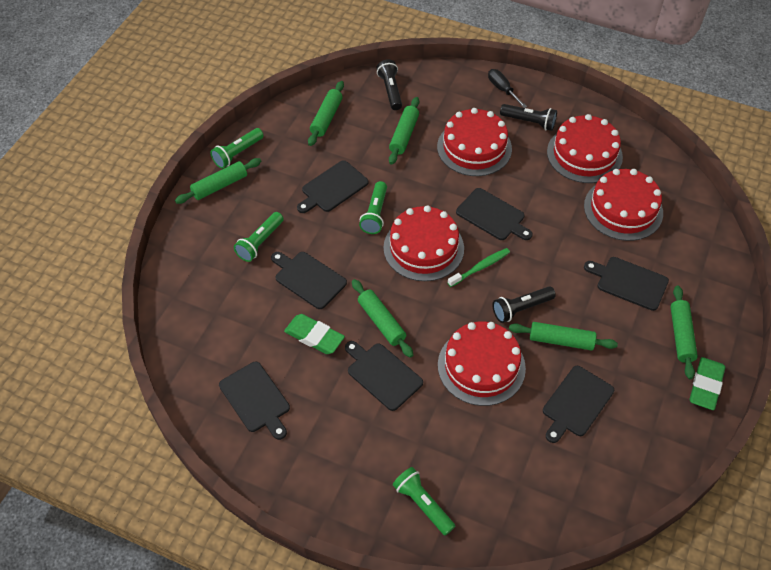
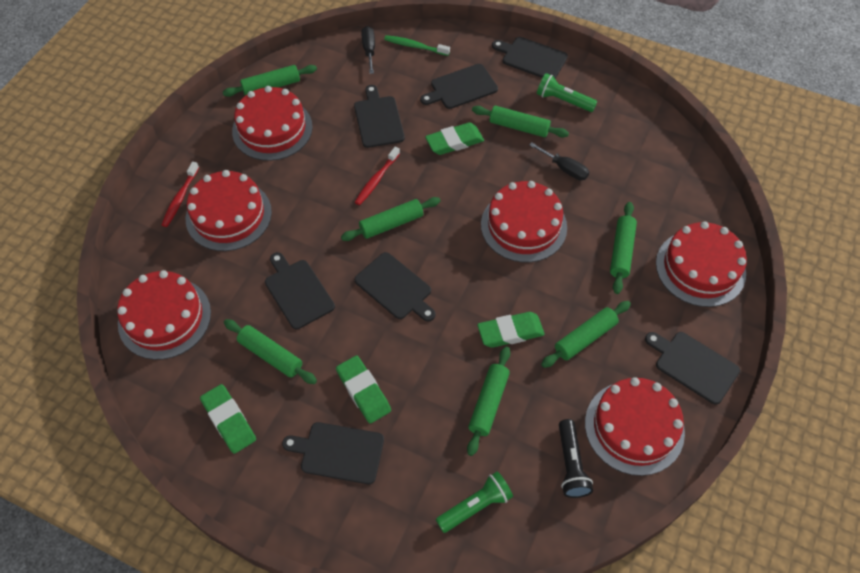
black flashlight: 3 -> 1
black screwdriver: 1 -> 2
green eraser: 2 -> 4
green flashlight: 4 -> 2
green rolling pin: 6 -> 7
red cake: 5 -> 6
red toothbrush: 0 -> 2

